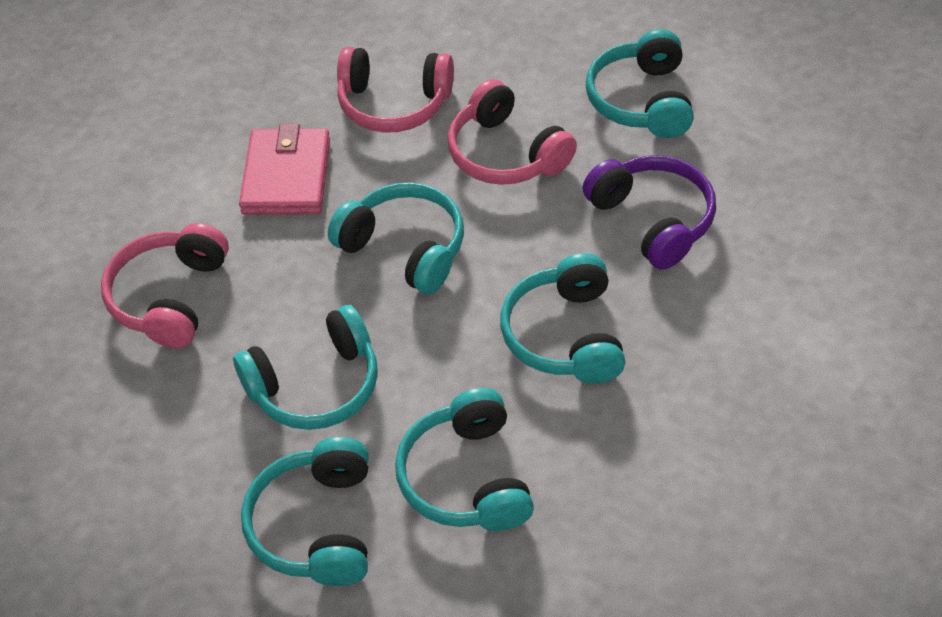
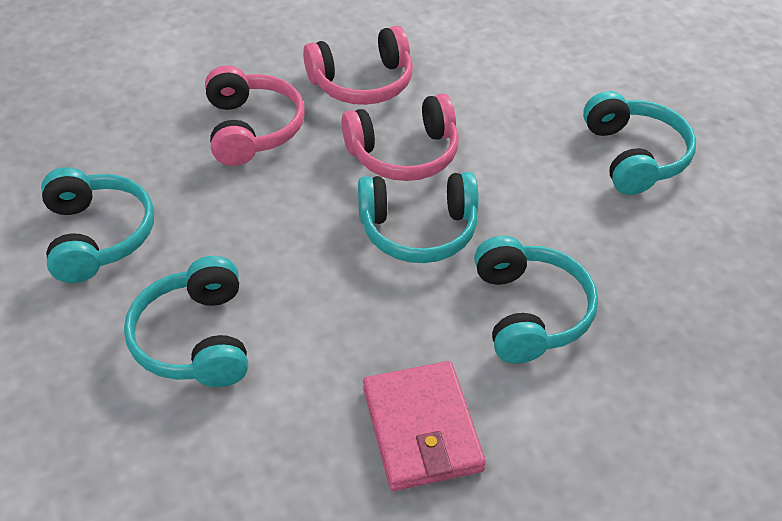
purple headphones: 1 -> 0
turquoise headphones: 6 -> 5

